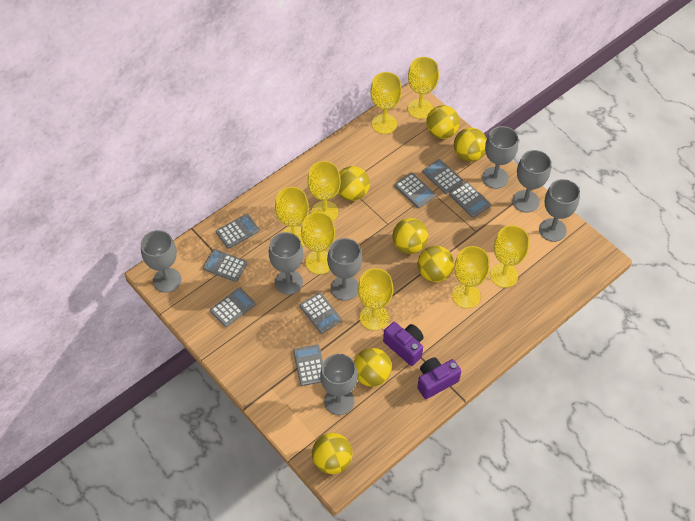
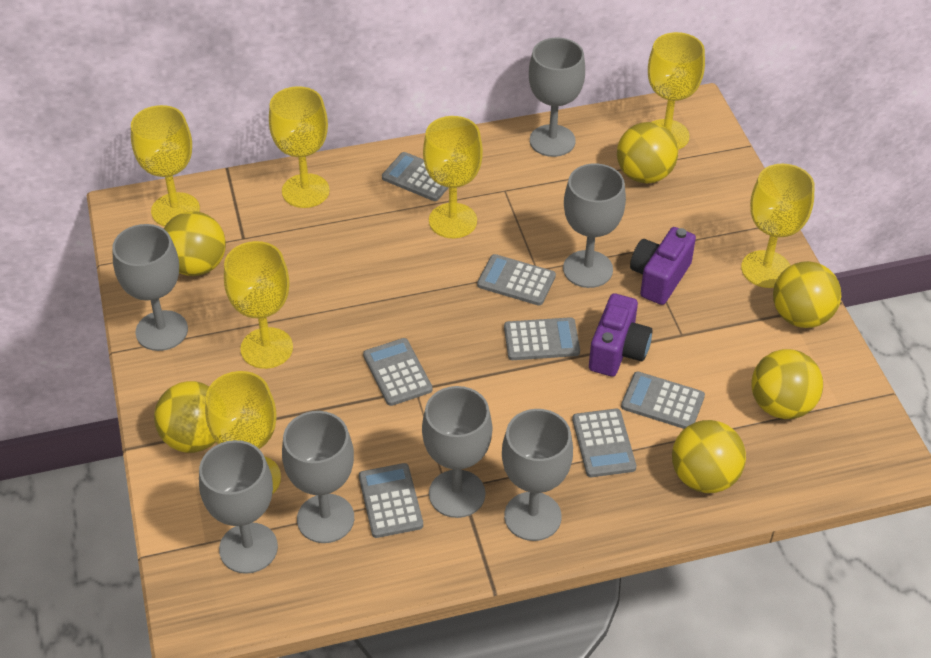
grey calculator: 8 -> 7
yellow ball: 7 -> 6
yellow goblet: 8 -> 7

